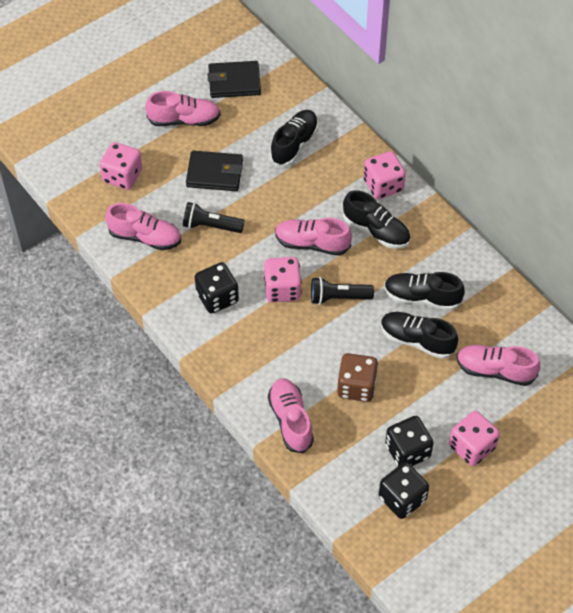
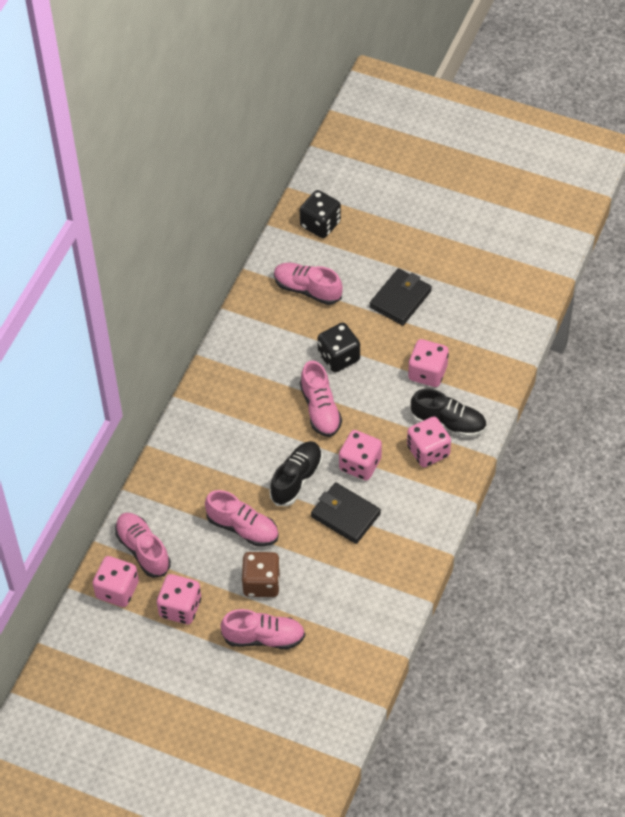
black dice: 3 -> 2
black flashlight: 2 -> 0
black shoe: 4 -> 2
pink dice: 4 -> 5

